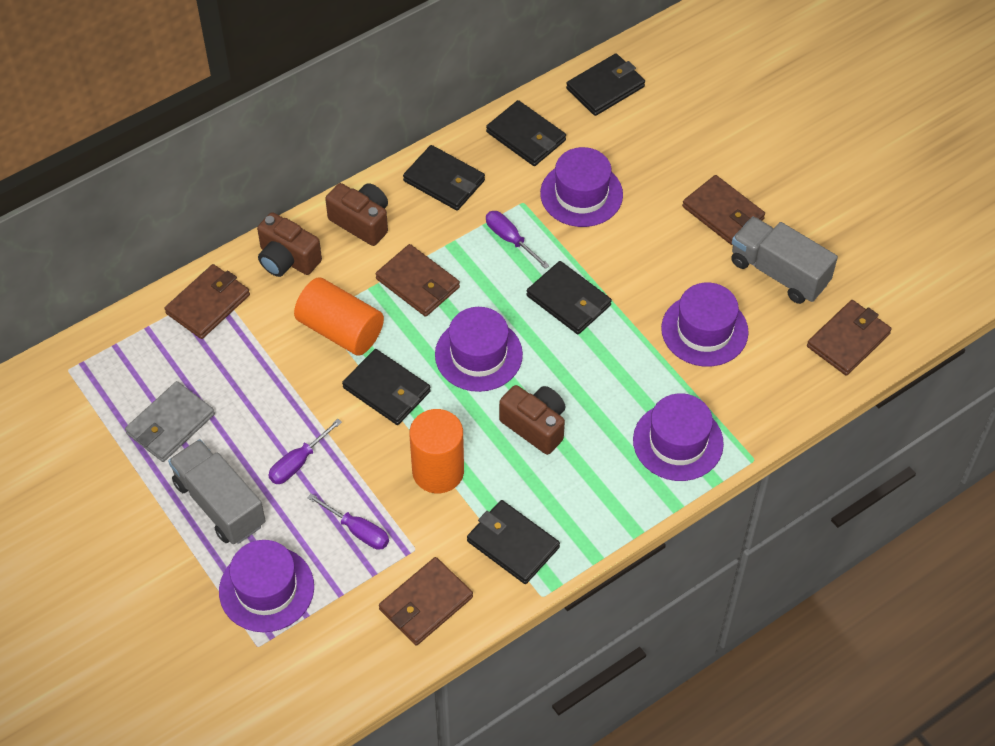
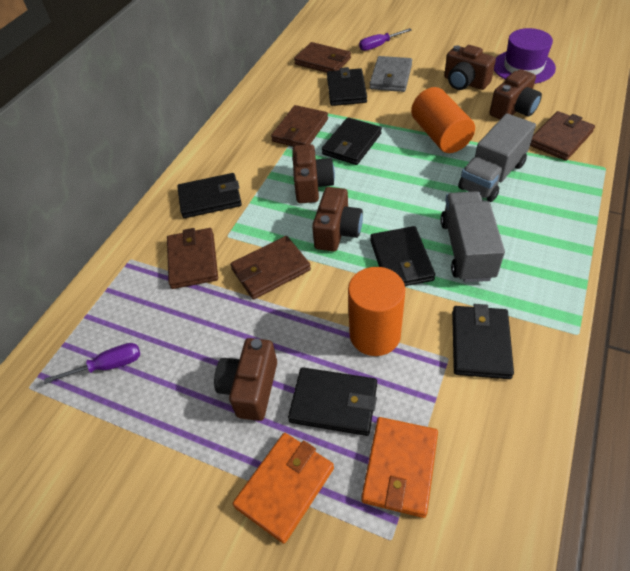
brown camera: 3 -> 5
orange wallet: 0 -> 2
purple hat: 5 -> 1
purple screwdriver: 3 -> 2

